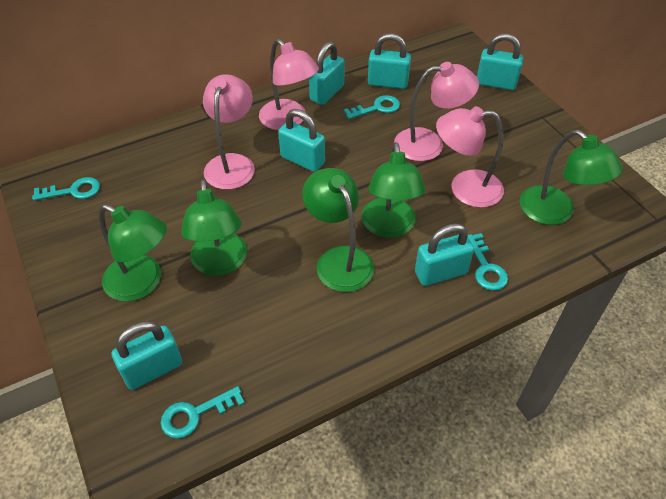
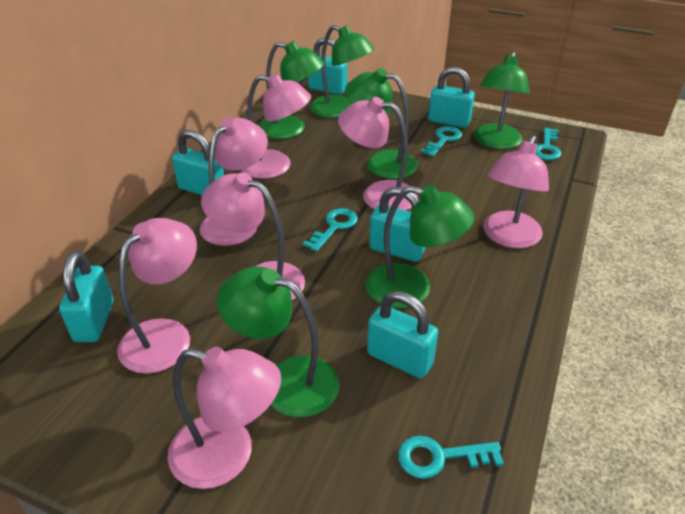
green lamp: 5 -> 6
pink lamp: 4 -> 7

